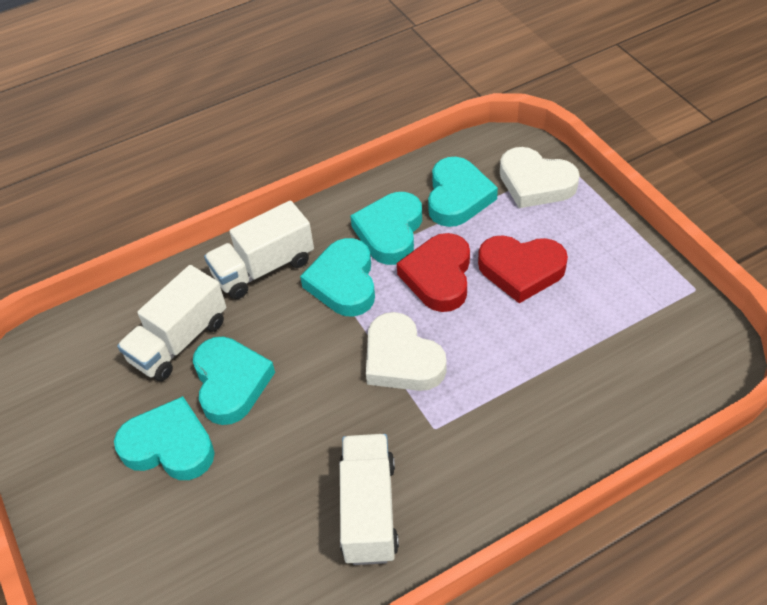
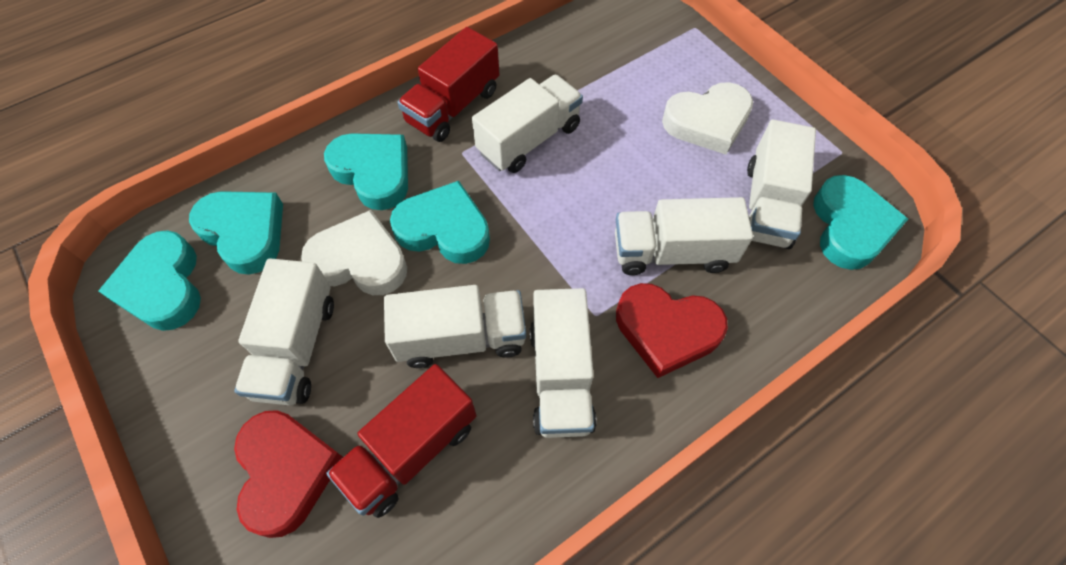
red truck: 0 -> 2
white truck: 3 -> 6

